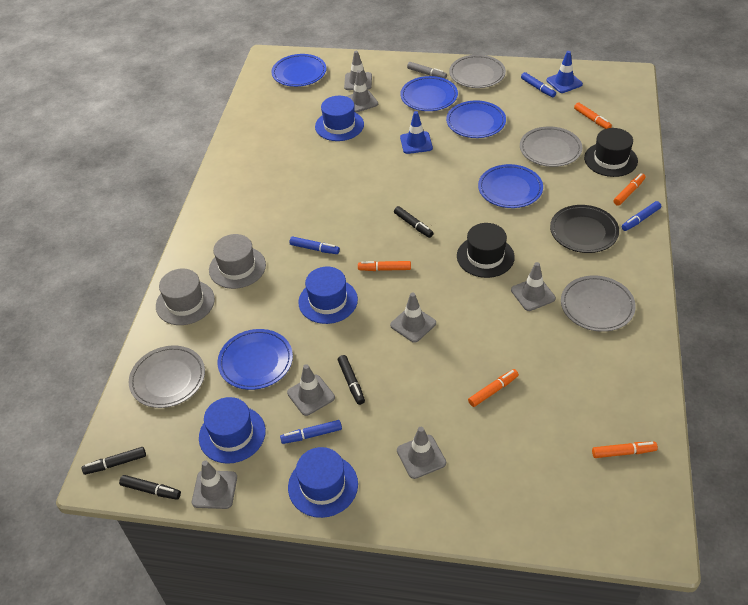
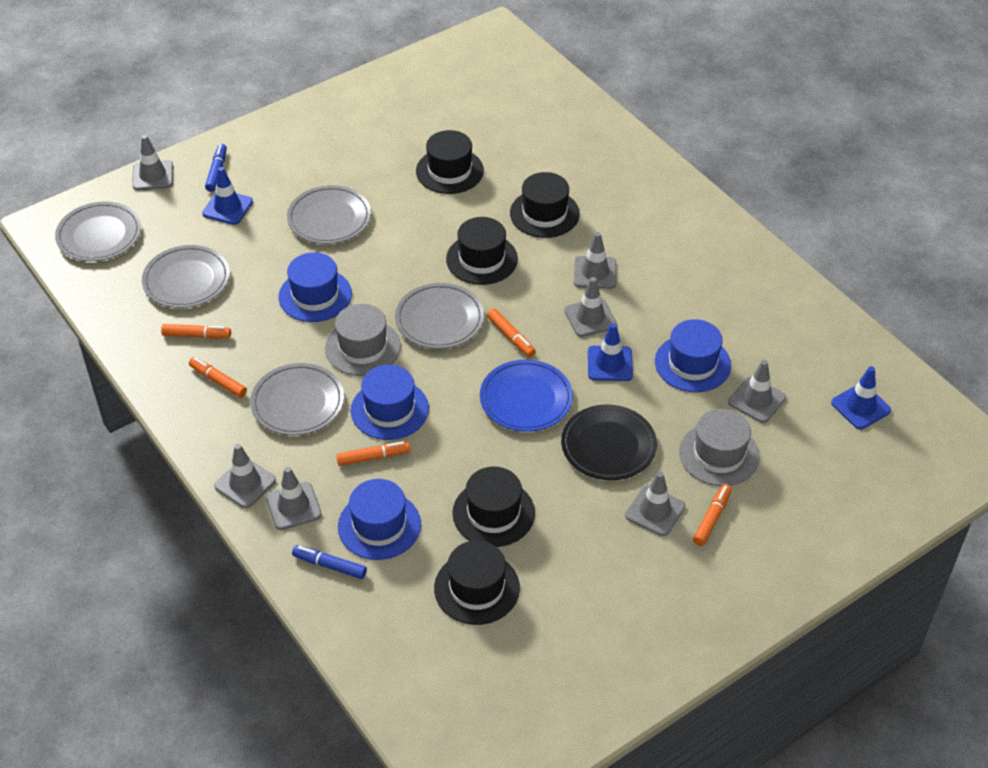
black hat: 2 -> 5
black marker: 4 -> 0
blue marker: 4 -> 2
blue plate: 5 -> 1
blue traffic cone: 2 -> 3
grey marker: 1 -> 0
grey plate: 4 -> 5

